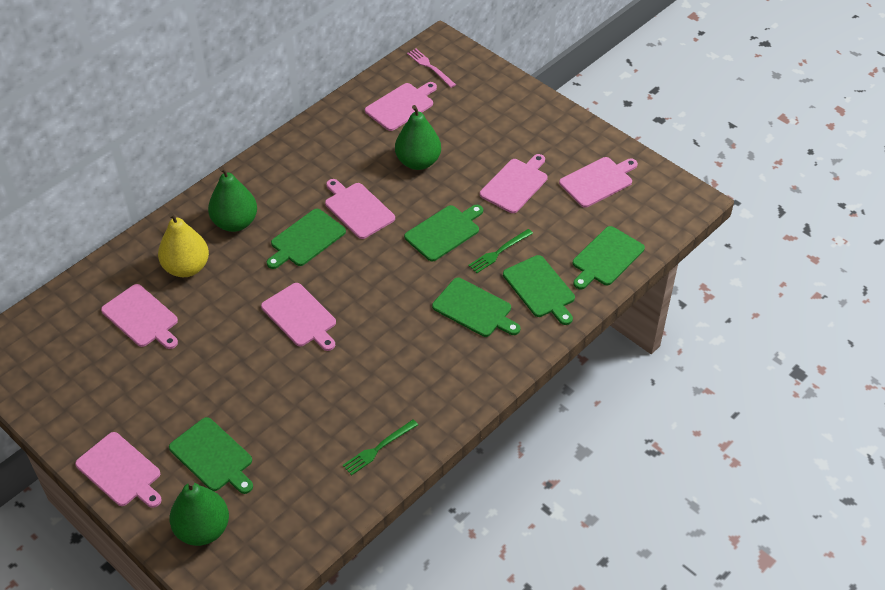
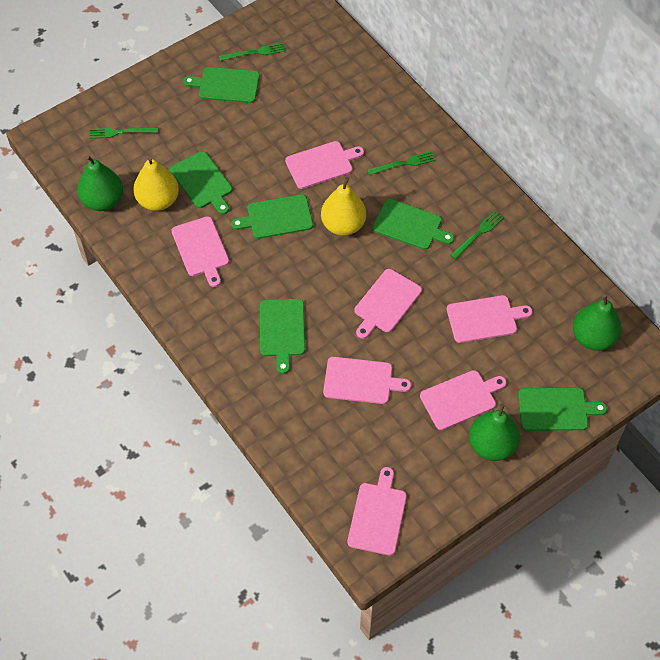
green fork: 2 -> 4
pink fork: 1 -> 0
yellow pear: 1 -> 2

